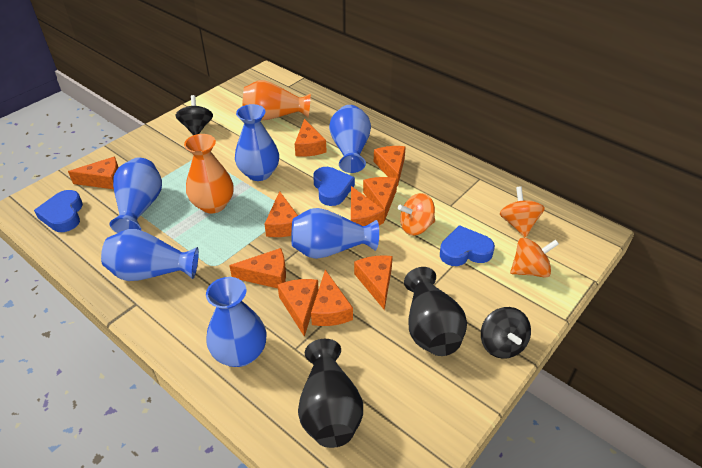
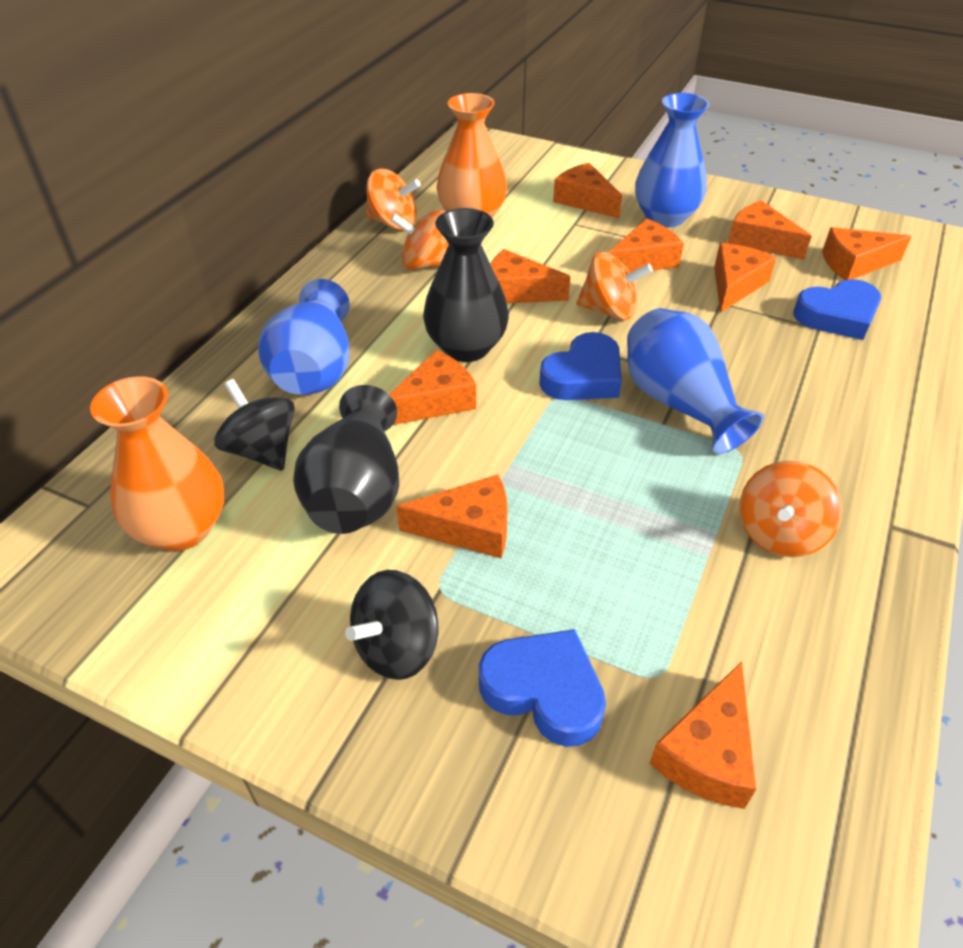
blue vase: 6 -> 3
orange cheese: 10 -> 9
orange spinning top: 3 -> 4

